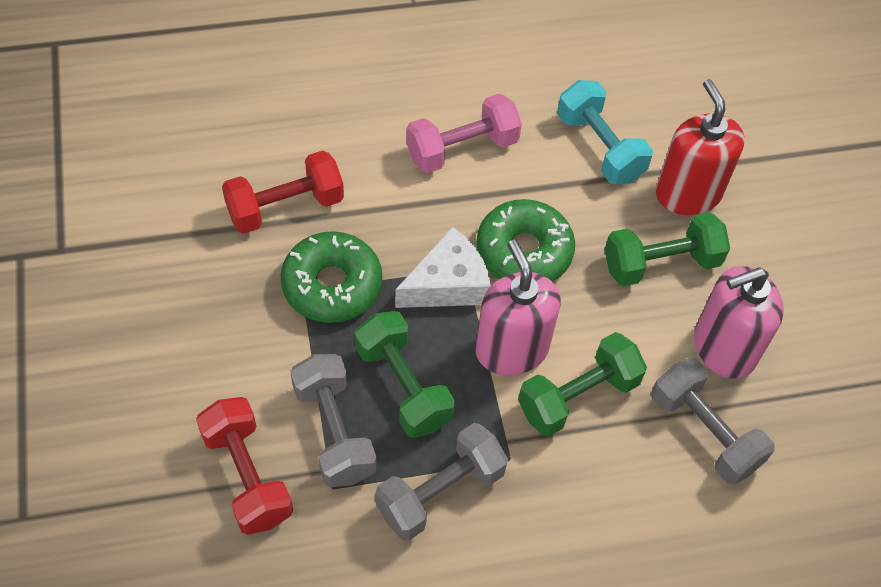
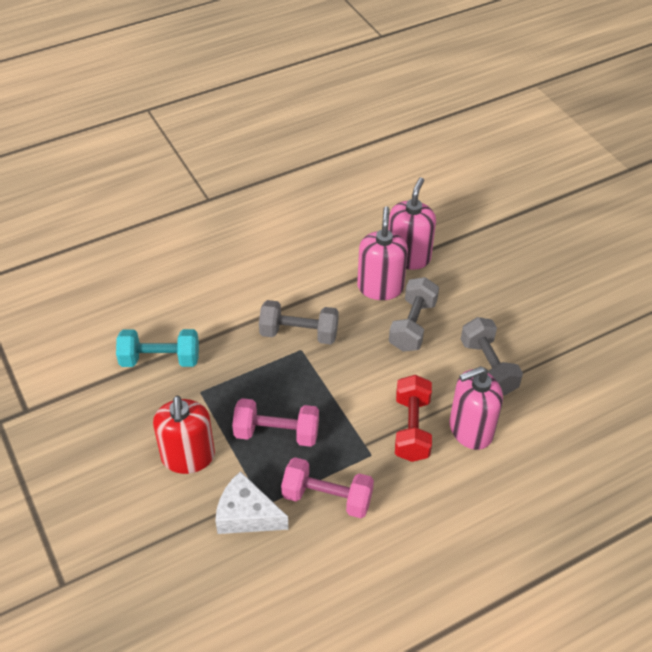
green donut: 2 -> 0
green dumbbell: 3 -> 0
pink dumbbell: 1 -> 2
pink soap dispenser: 2 -> 3
red dumbbell: 2 -> 1

